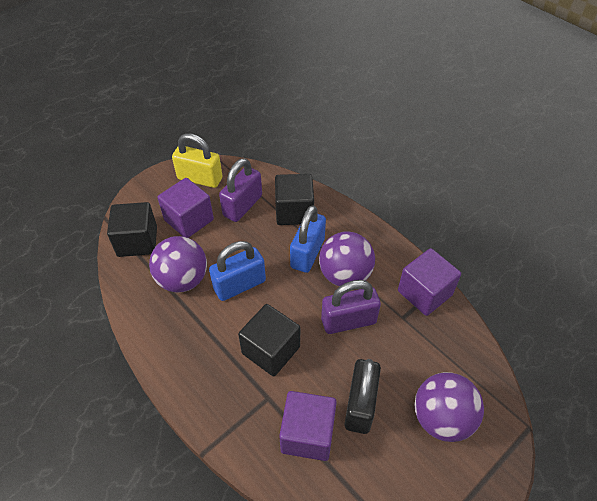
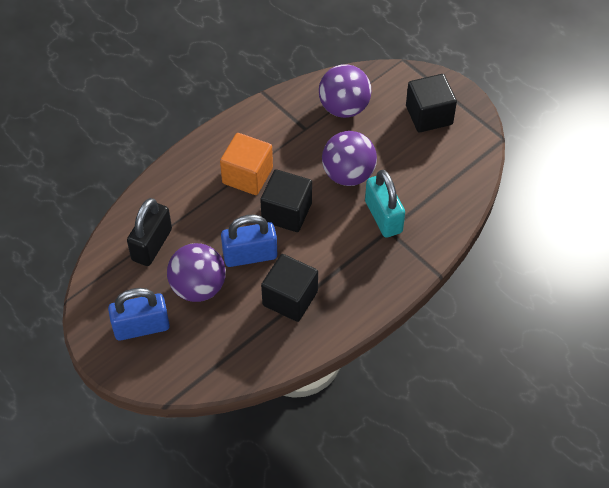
orange cube: 0 -> 1
purple cube: 3 -> 0
purple padlock: 2 -> 0
turquoise padlock: 0 -> 1
yellow padlock: 1 -> 0

